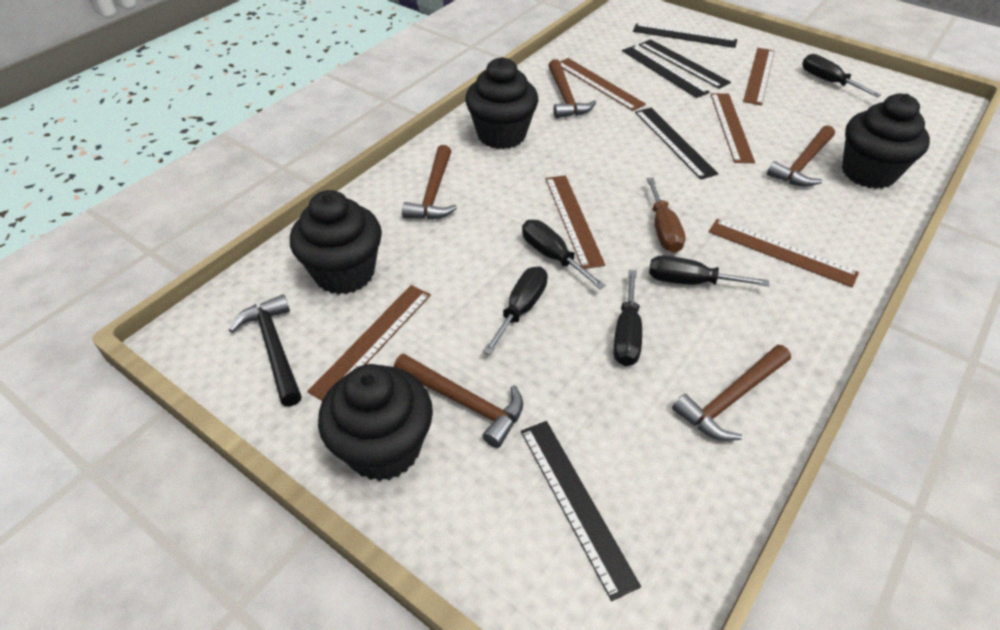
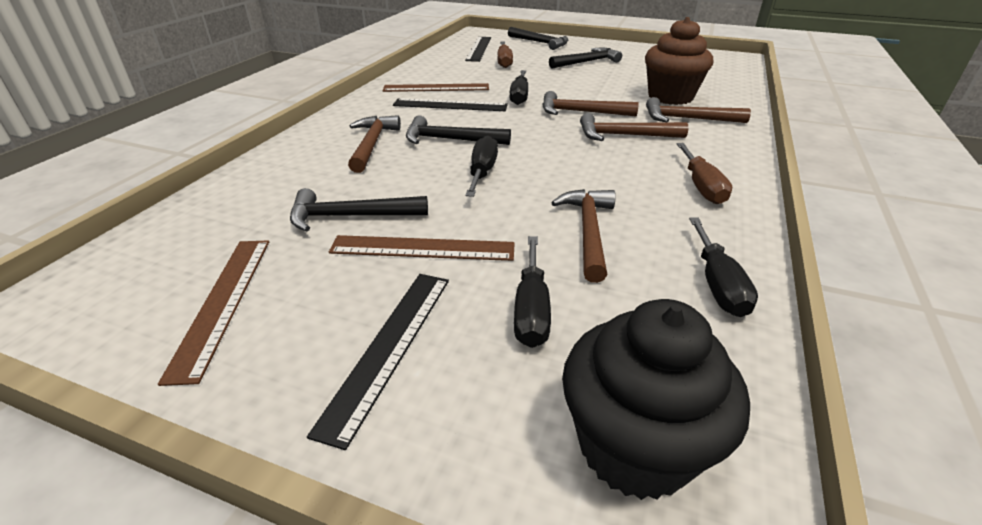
black cupcake: 4 -> 1
black hammer: 1 -> 4
black ruler: 5 -> 3
black screwdriver: 5 -> 4
brown cupcake: 0 -> 1
brown ruler: 6 -> 3
brown screwdriver: 1 -> 2

